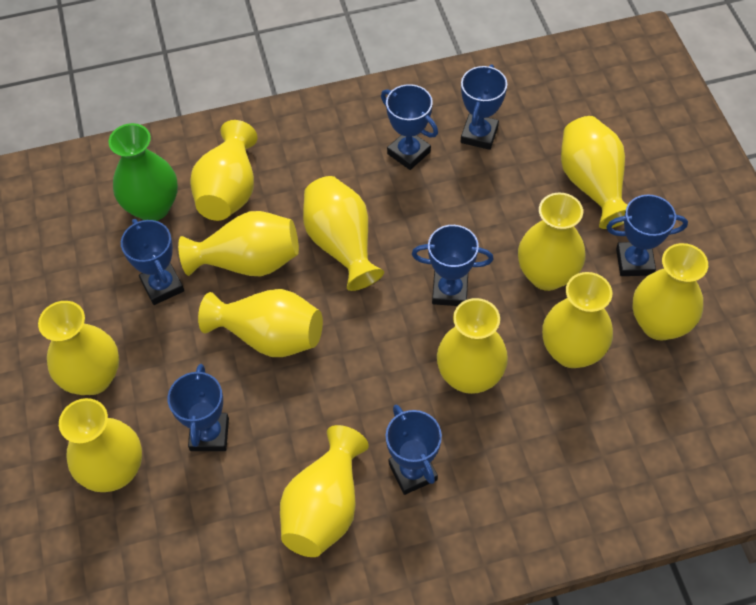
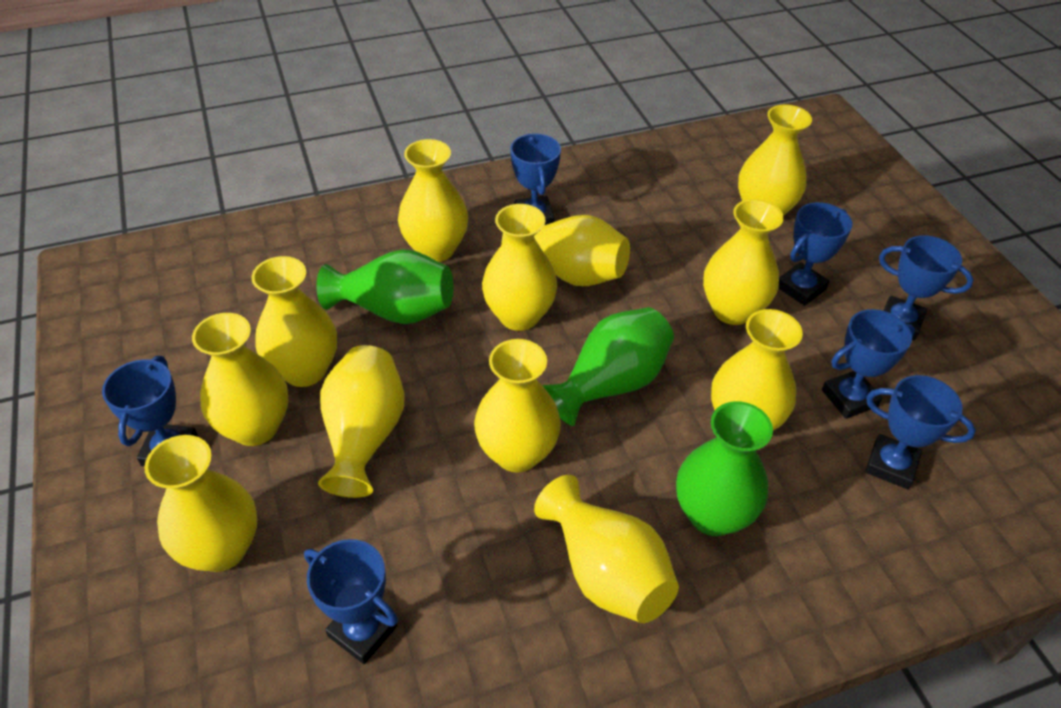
green vase: 1 -> 3

